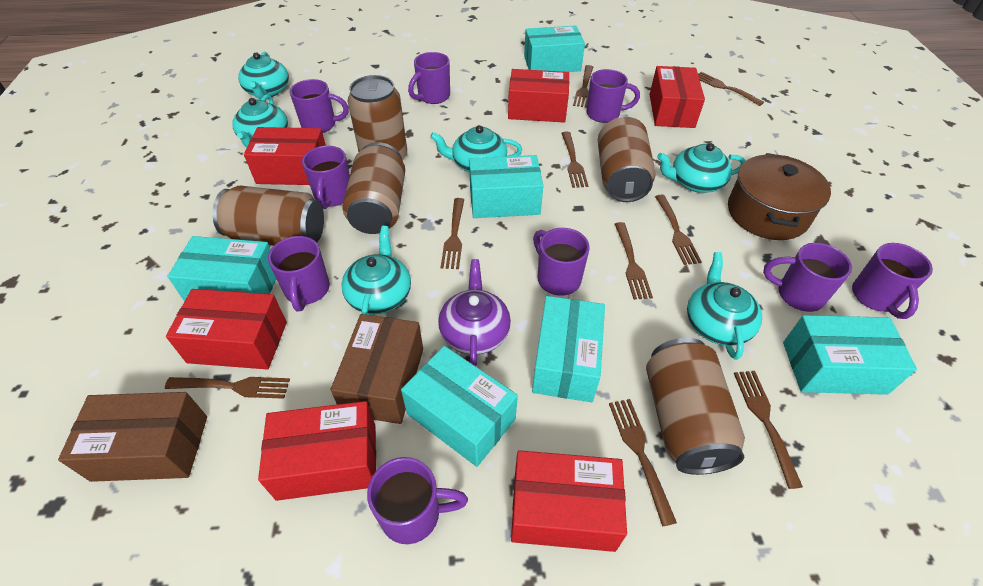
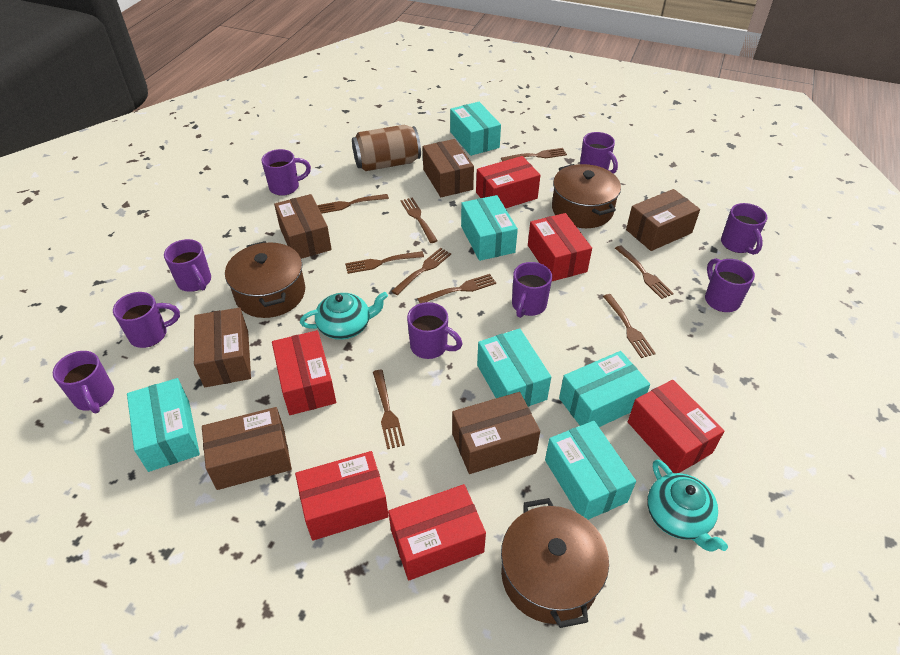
brown box: 2 -> 6
brown can: 5 -> 1
brown pot: 1 -> 3
purple teapot: 1 -> 0
turquoise teapot: 6 -> 2

